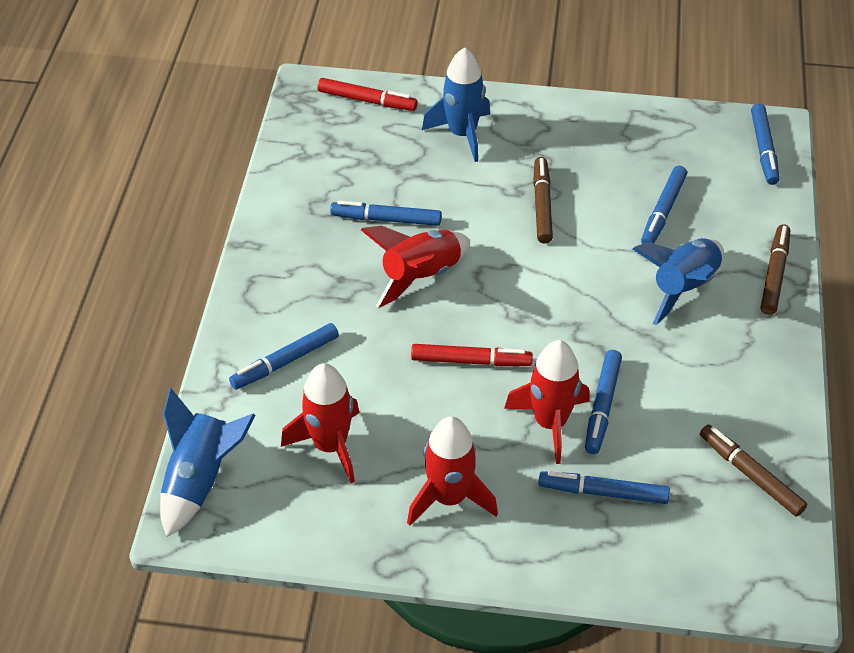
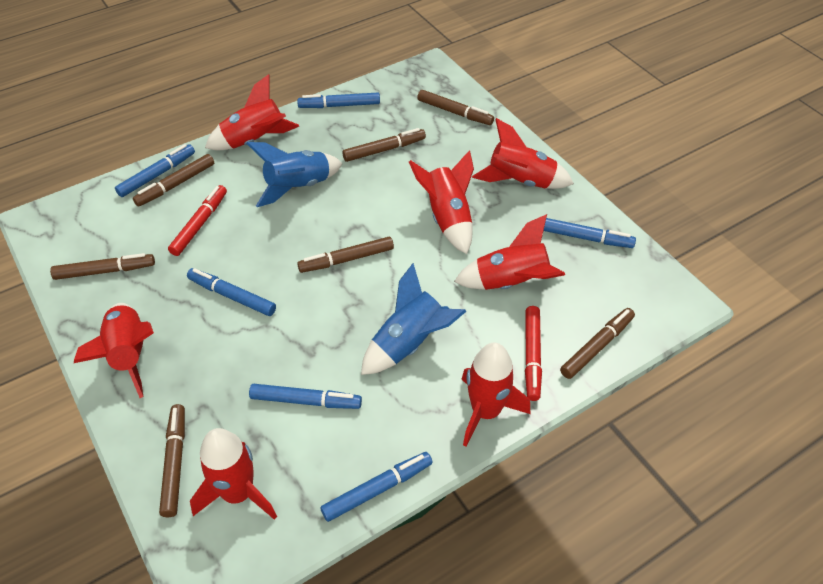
blue rocket: 3 -> 2
brown marker: 3 -> 7
red rocket: 4 -> 7

